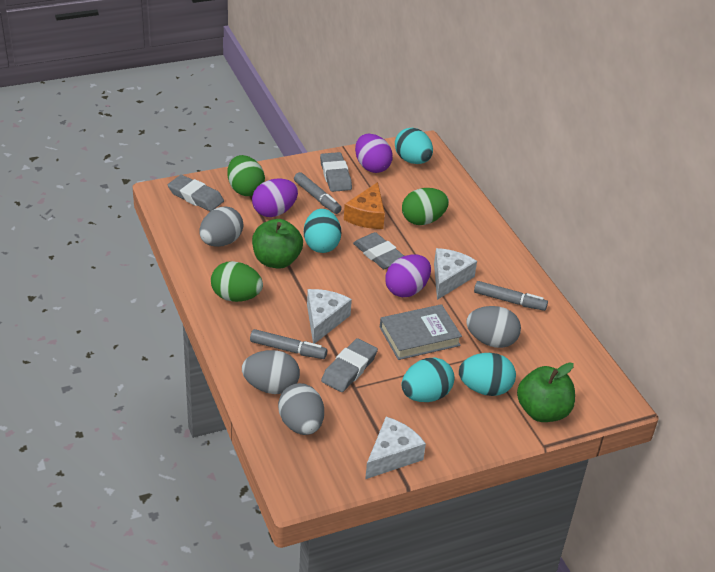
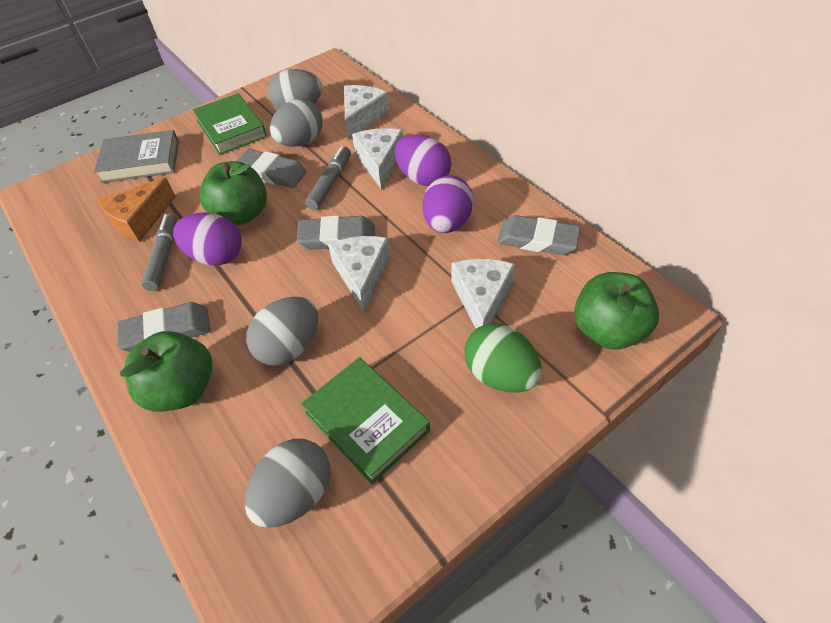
green apple: 2 -> 3
green book: 0 -> 2
green egg: 3 -> 1
grey marker: 3 -> 2
turquoise egg: 4 -> 0
white cheese: 3 -> 4

